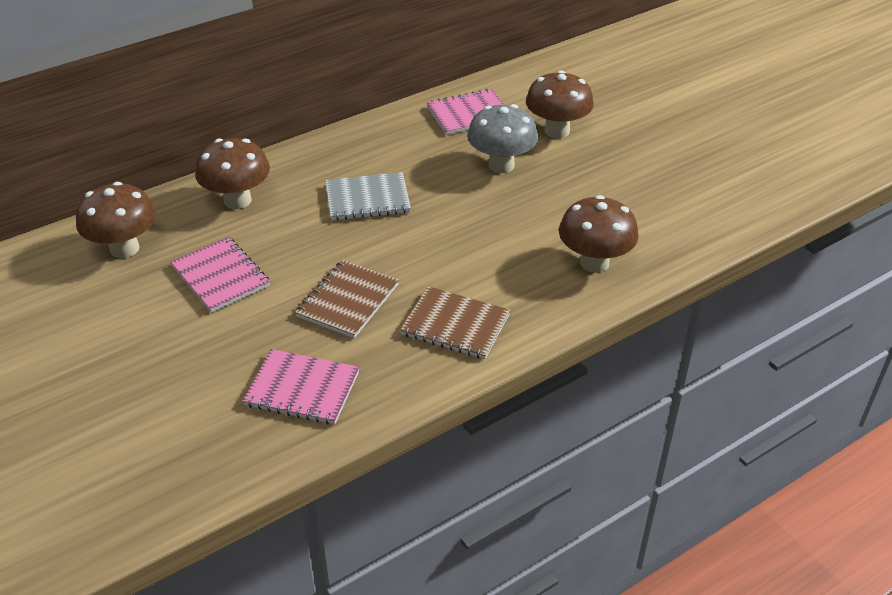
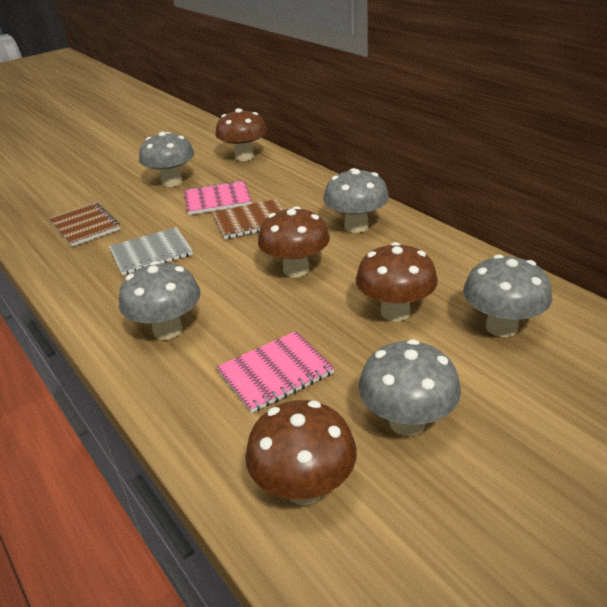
grey mushroom: 1 -> 5
pink notebook: 3 -> 2

